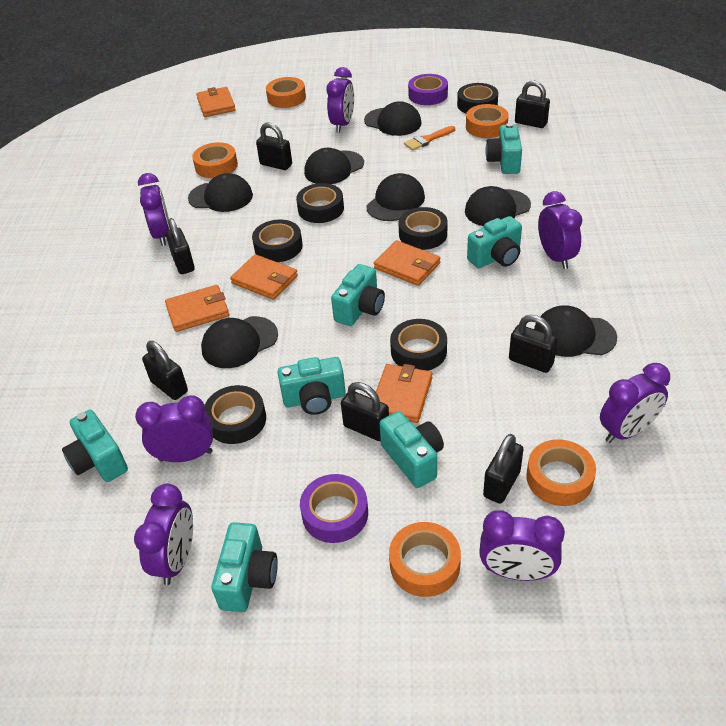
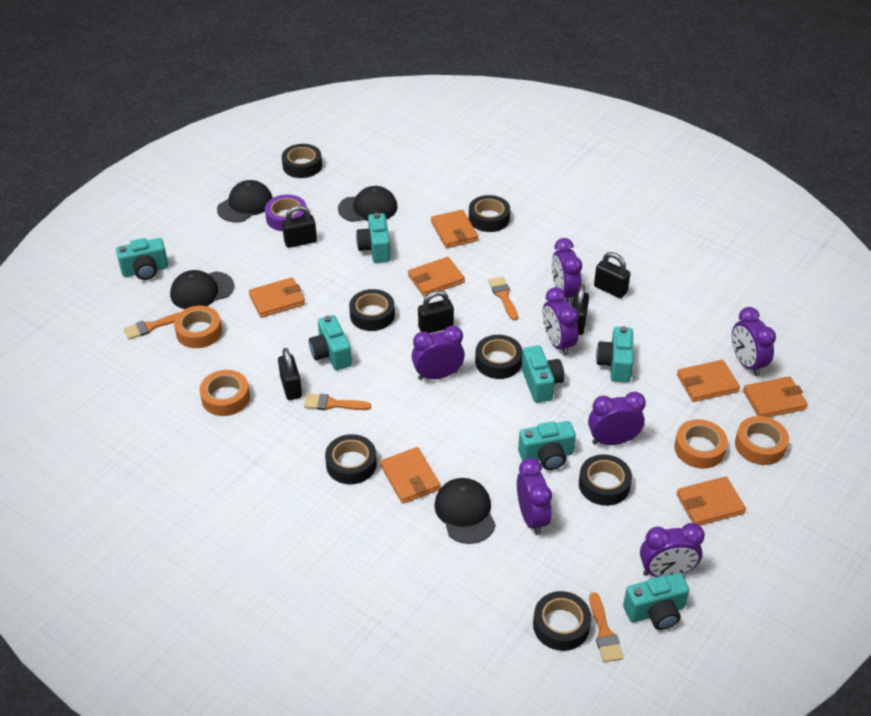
black cap: 7 -> 4
black padlock: 7 -> 5
black tape: 6 -> 7
orange brush: 1 -> 4
orange tape: 5 -> 4
orange wallet: 5 -> 7
purple tape: 2 -> 1

